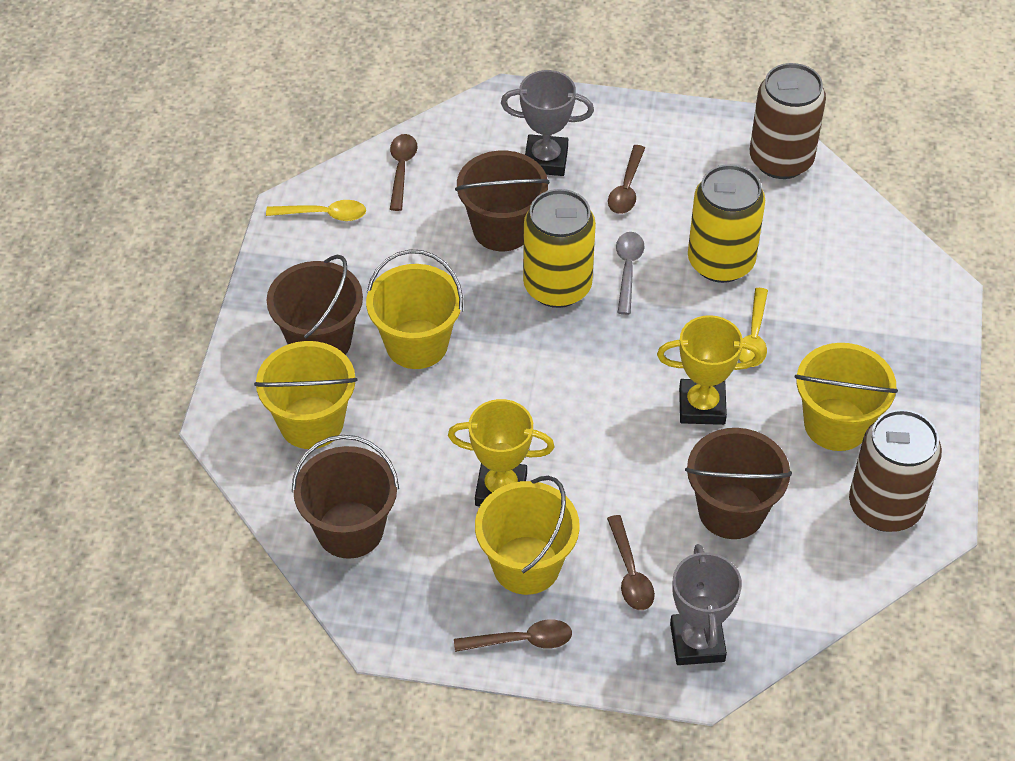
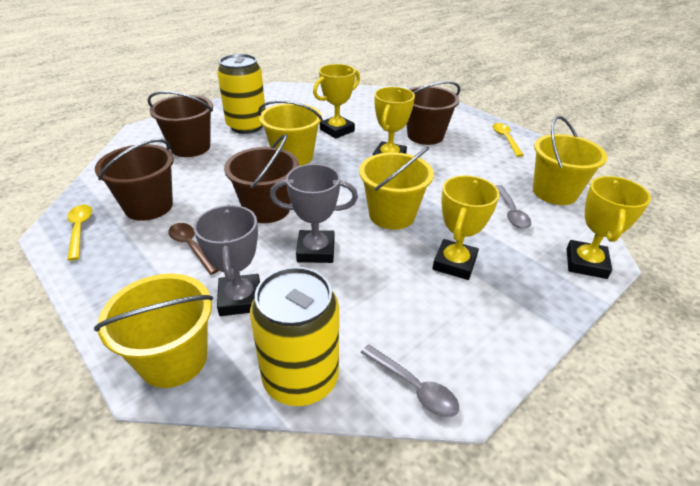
brown can: 2 -> 0
brown spoon: 4 -> 1
grey spoon: 1 -> 2
yellow trophy: 2 -> 4

